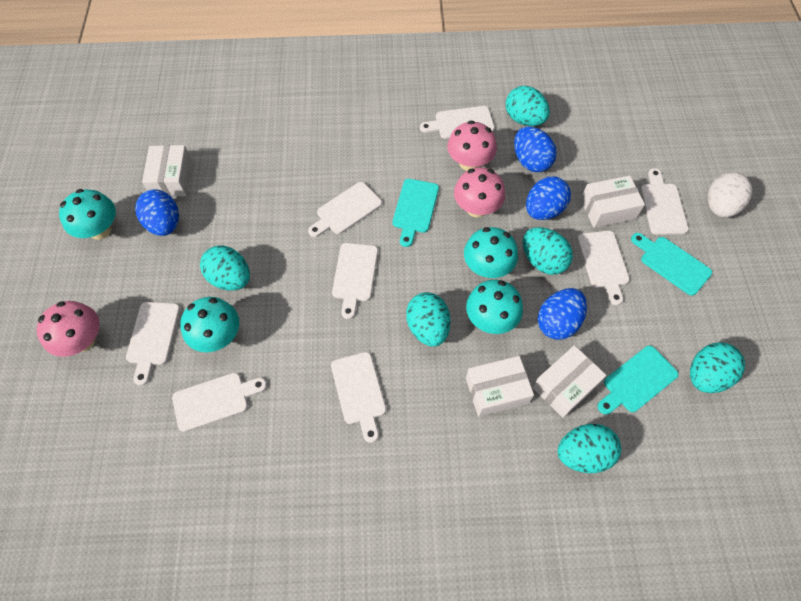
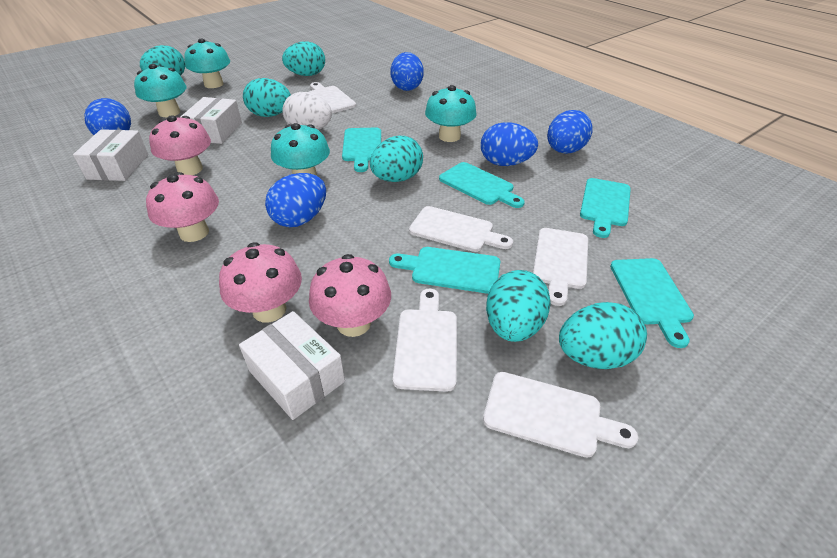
blue egg: 4 -> 5
pink mushroom: 3 -> 4
turquoise cutting board: 3 -> 5
white box: 4 -> 3
white cutting board: 8 -> 5

